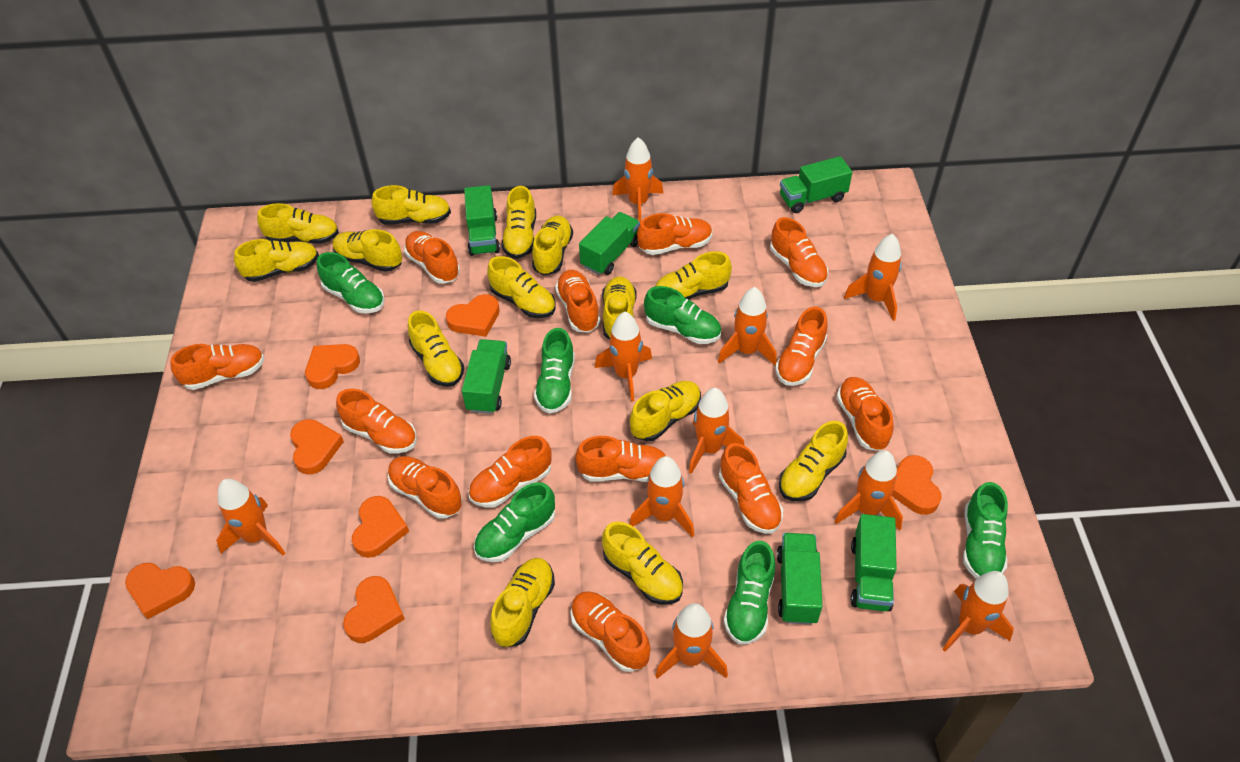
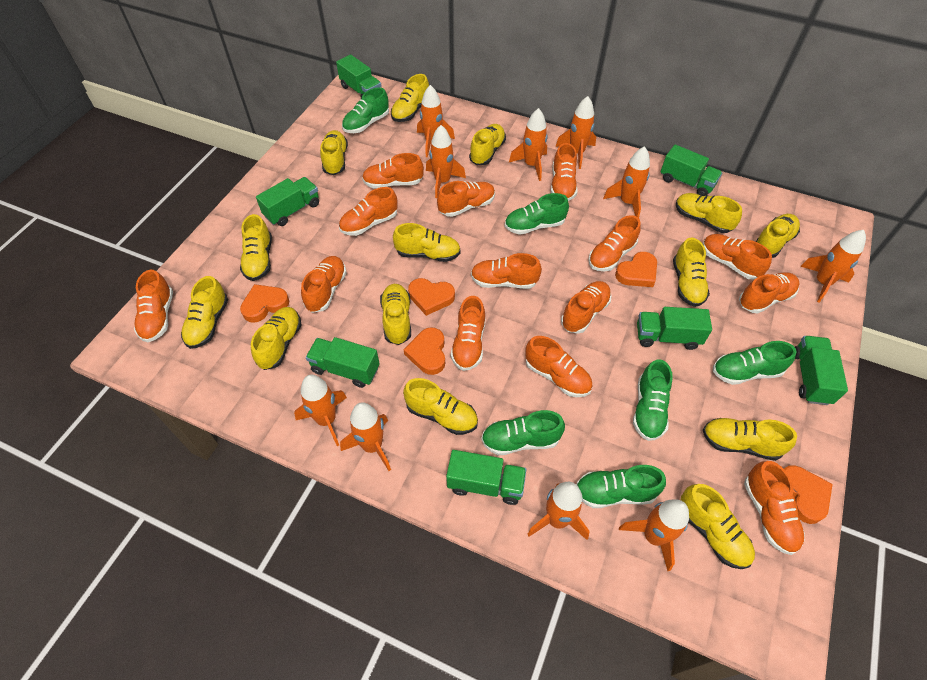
green truck: 6 -> 7
orange heart: 7 -> 5
orange shoe: 13 -> 14

